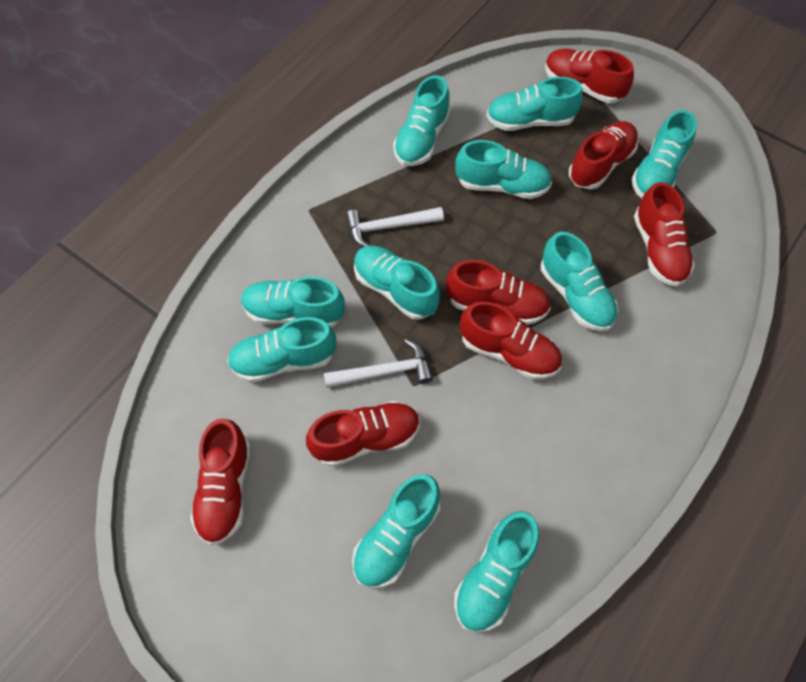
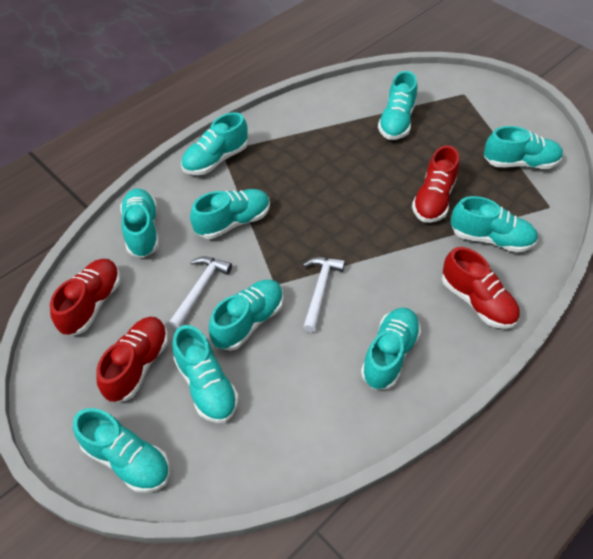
red shoe: 7 -> 4

